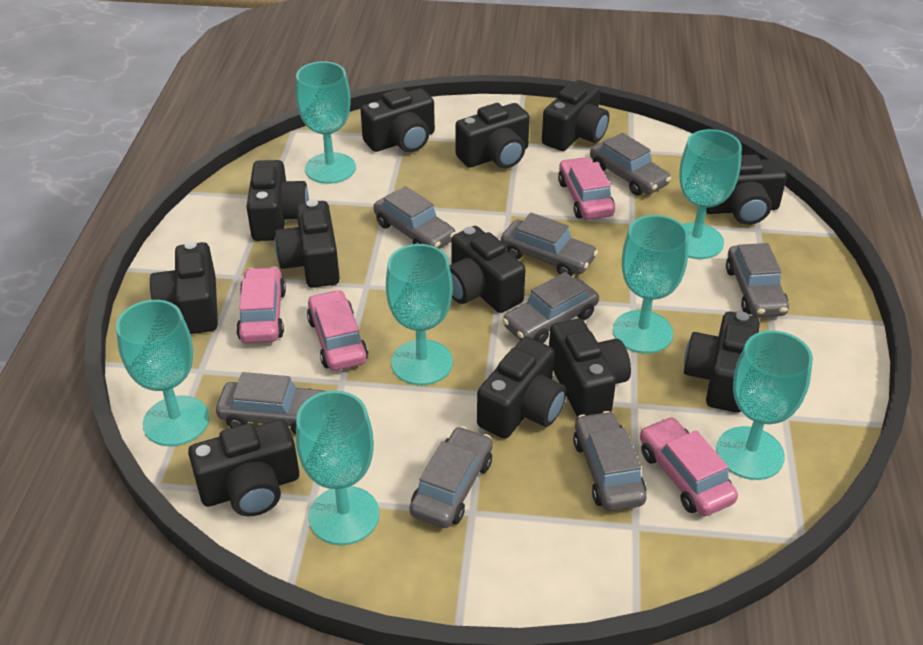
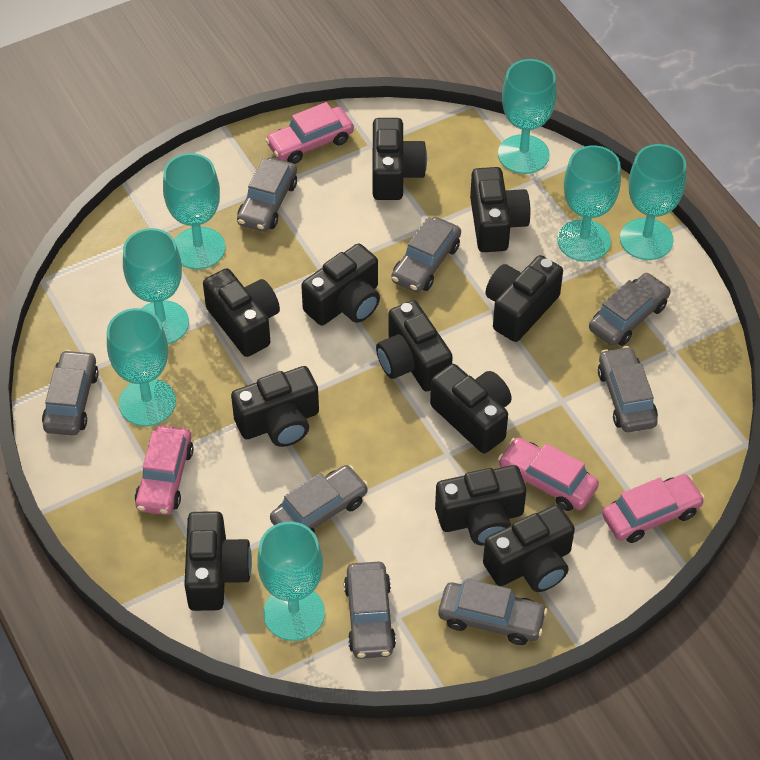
black camera: 12 -> 11

